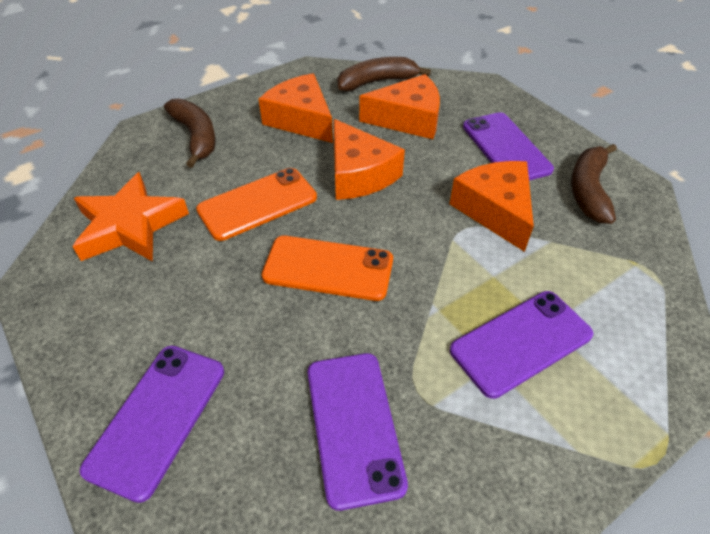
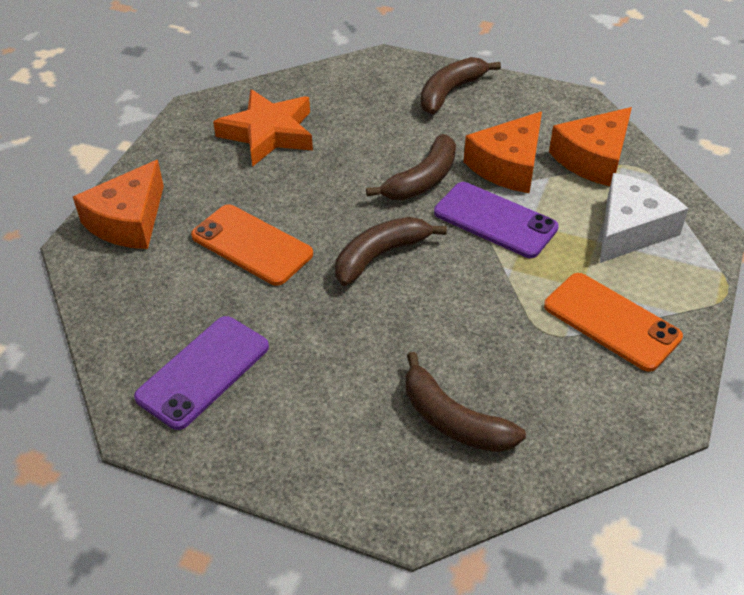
brown banana: 3 -> 4
orange cheese: 4 -> 3
purple phone: 4 -> 2
white cheese: 0 -> 1

